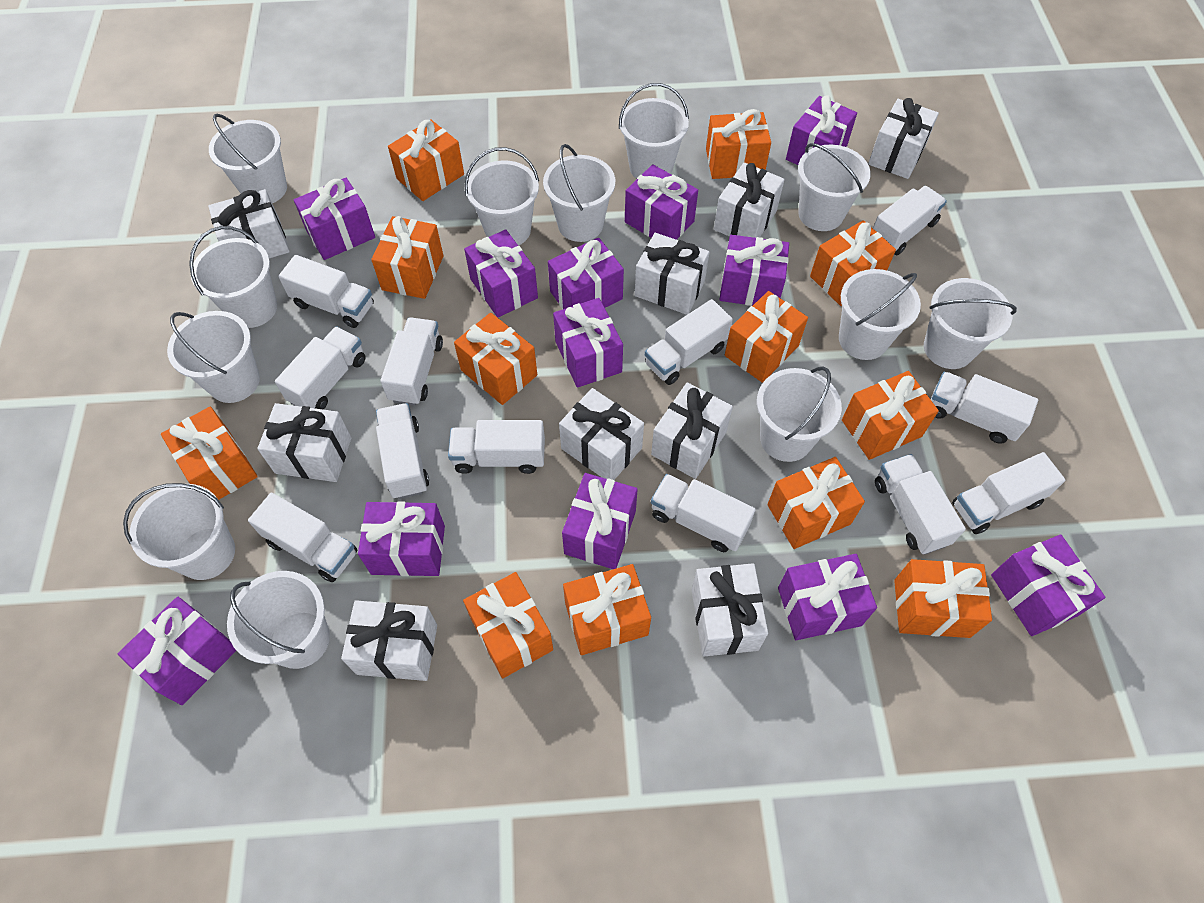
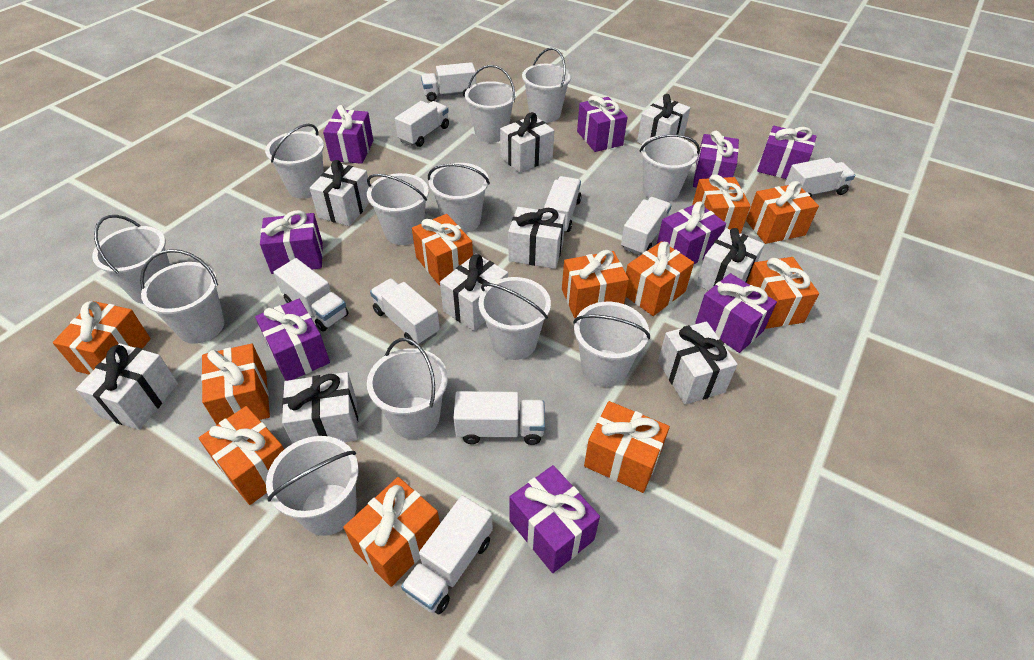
orange gift: 12 -> 11
purple gift: 12 -> 9
white truck: 12 -> 9

